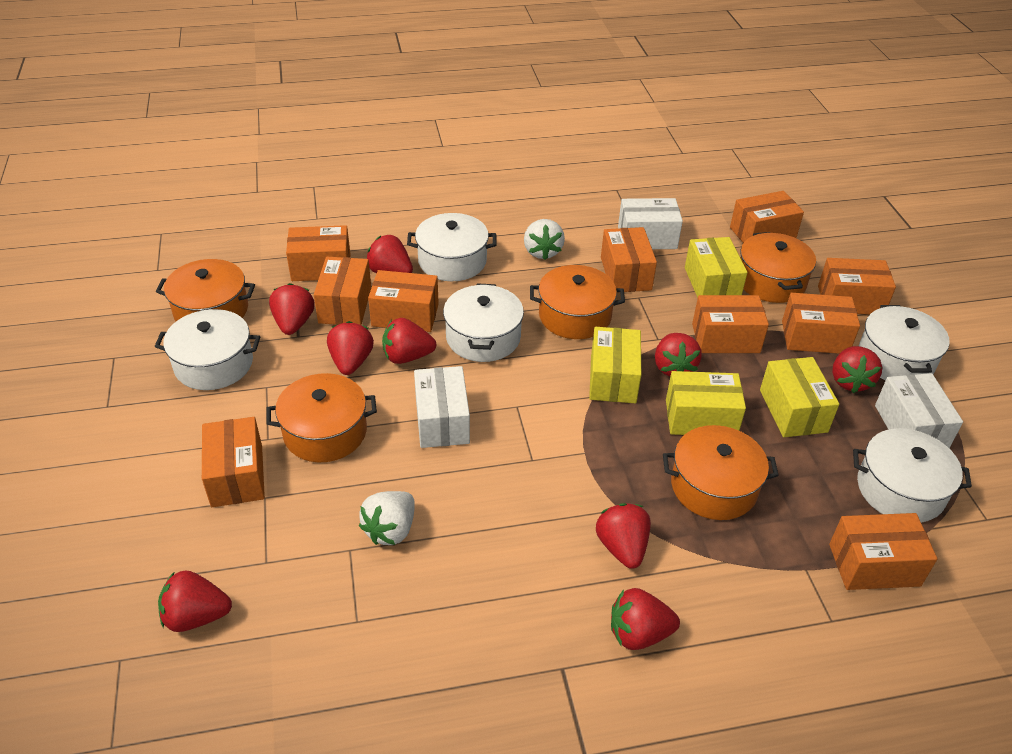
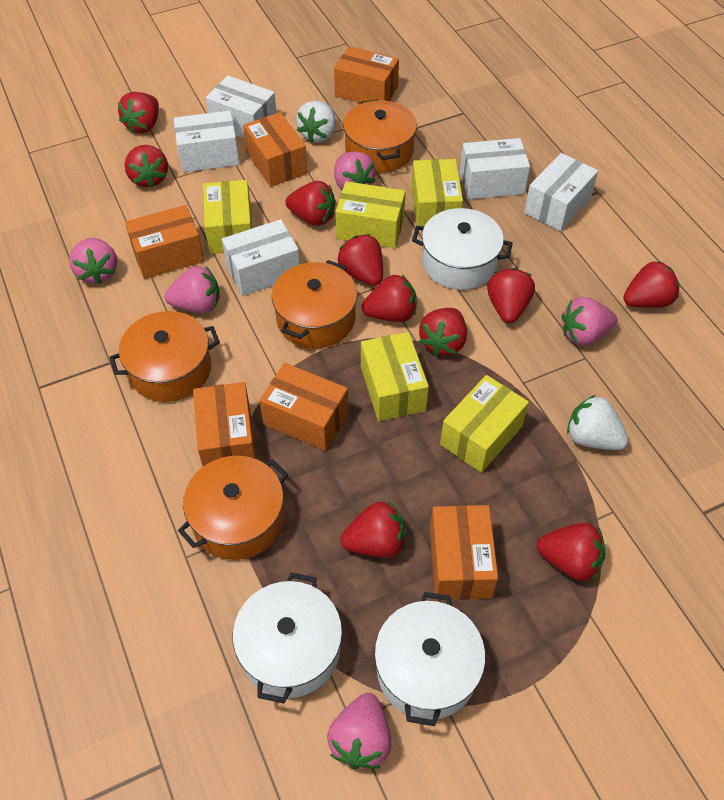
orange box: 10 -> 6
orange pot: 5 -> 4
pink strawberry: 0 -> 5
red strawberry: 9 -> 10
white box: 3 -> 5
white pot: 5 -> 3
yellow box: 4 -> 5

